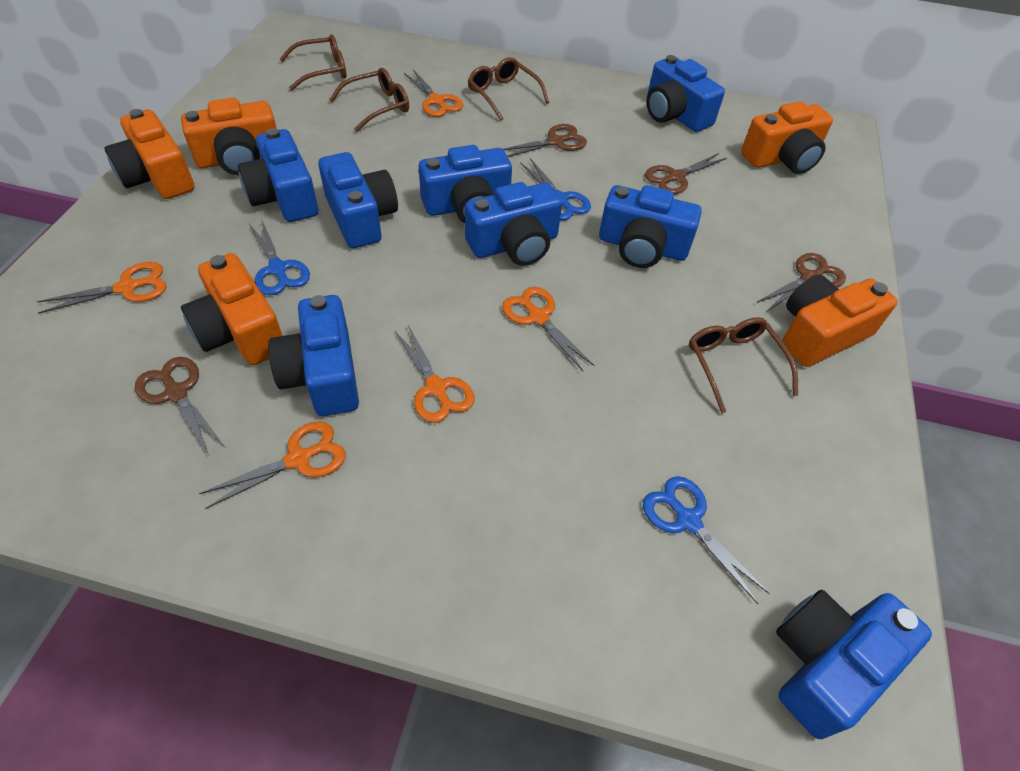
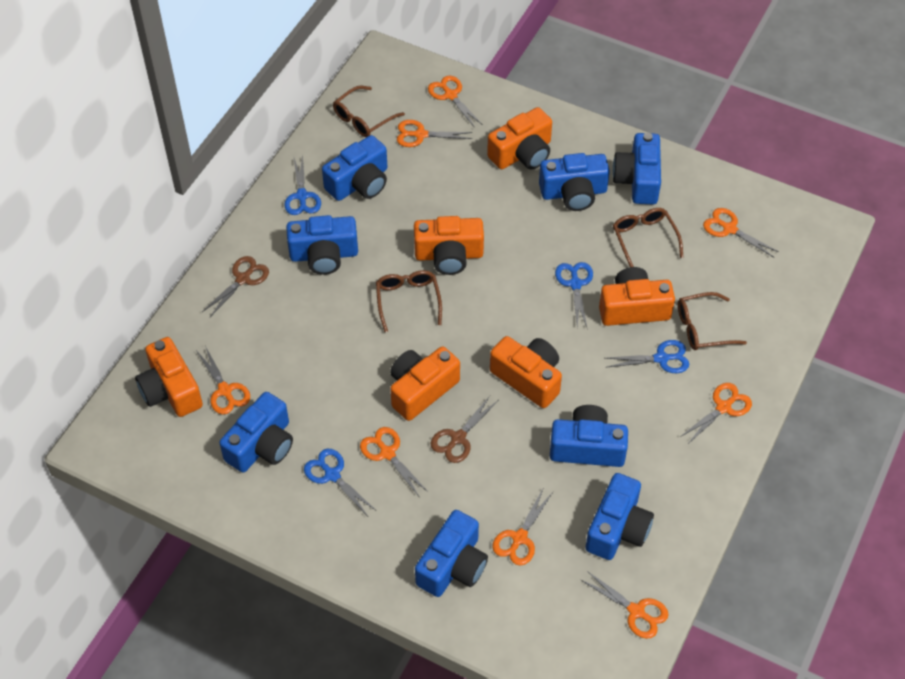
blue scissors: 3 -> 4
brown scissors: 4 -> 2
orange camera: 5 -> 6
orange scissors: 5 -> 8

